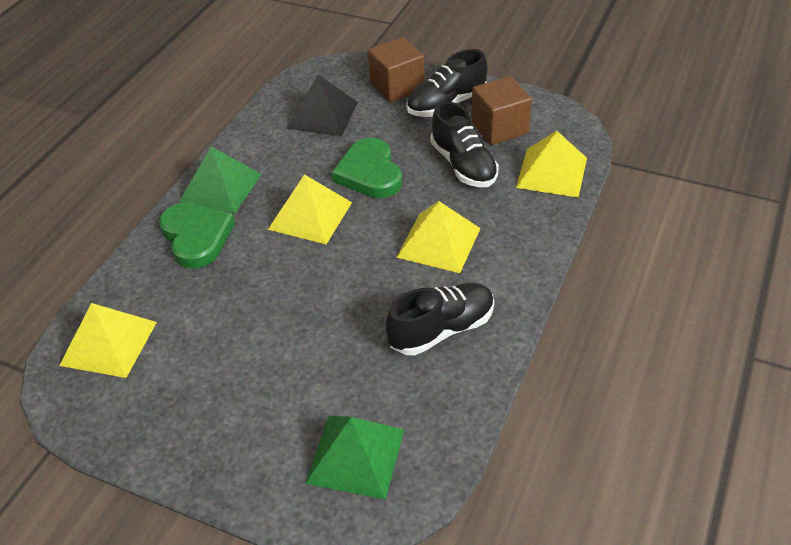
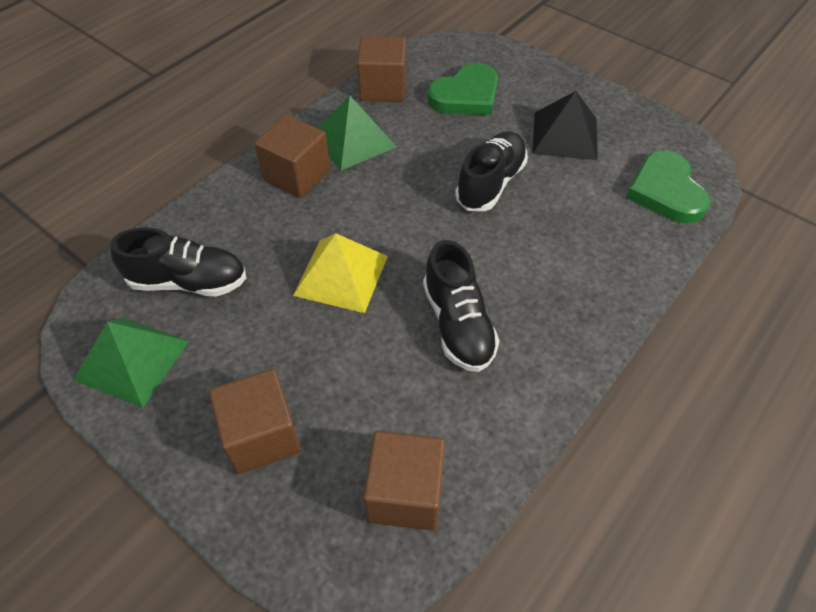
brown cube: 2 -> 4
yellow pyramid: 4 -> 1

